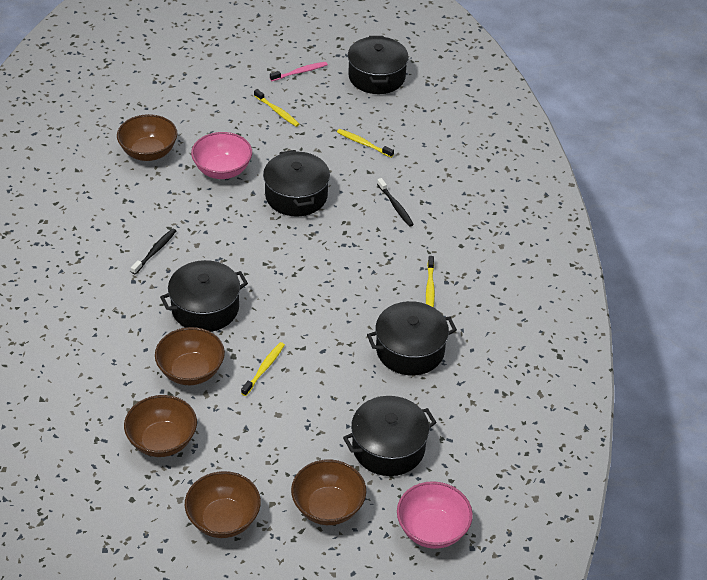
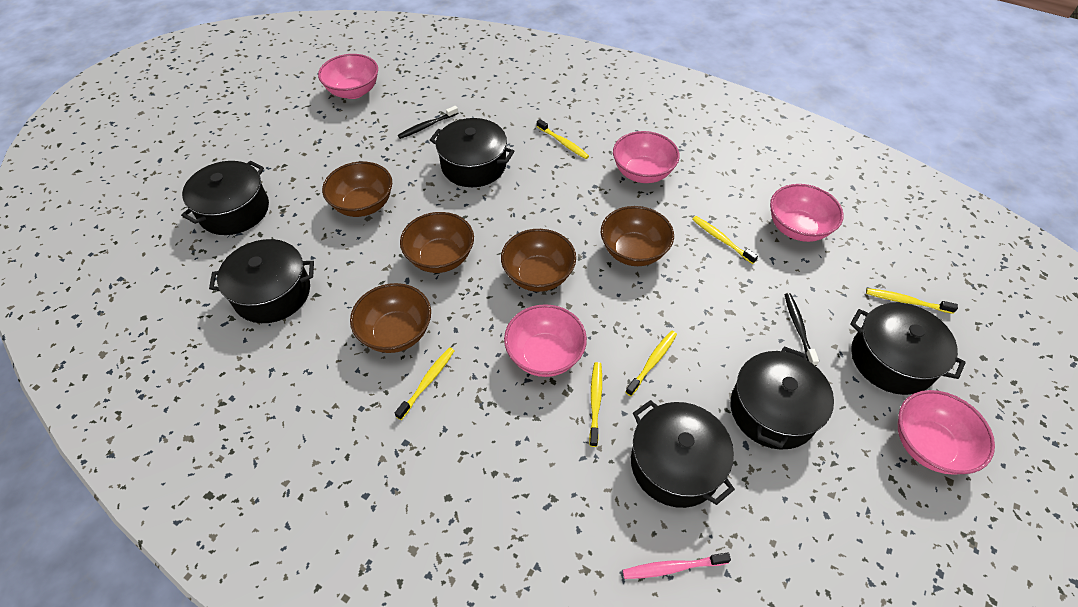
black pot: 5 -> 6
pink bowl: 2 -> 5
yellow toothbrush: 4 -> 6

